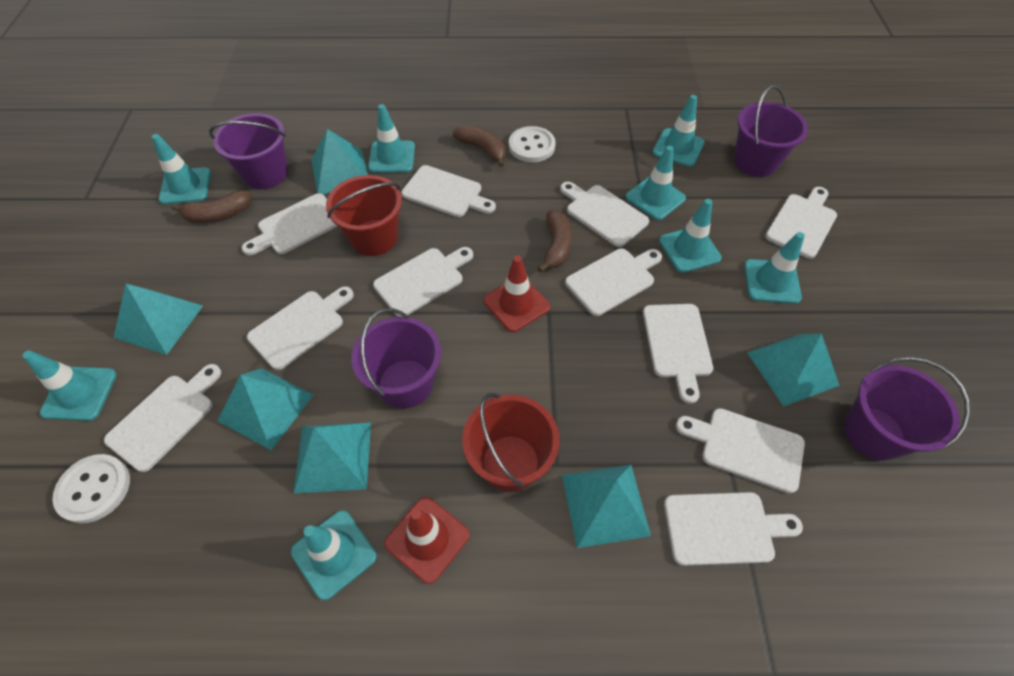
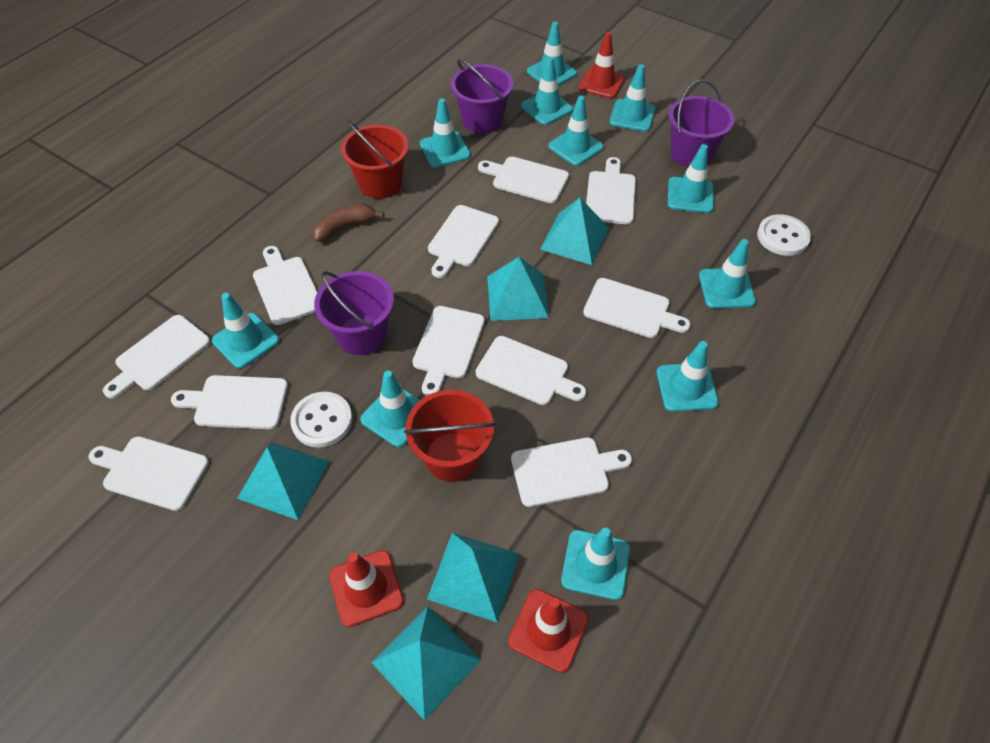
brown banana: 3 -> 1
purple bucket: 4 -> 3
red traffic cone: 2 -> 3
turquoise pyramid: 6 -> 5
turquoise traffic cone: 8 -> 11

